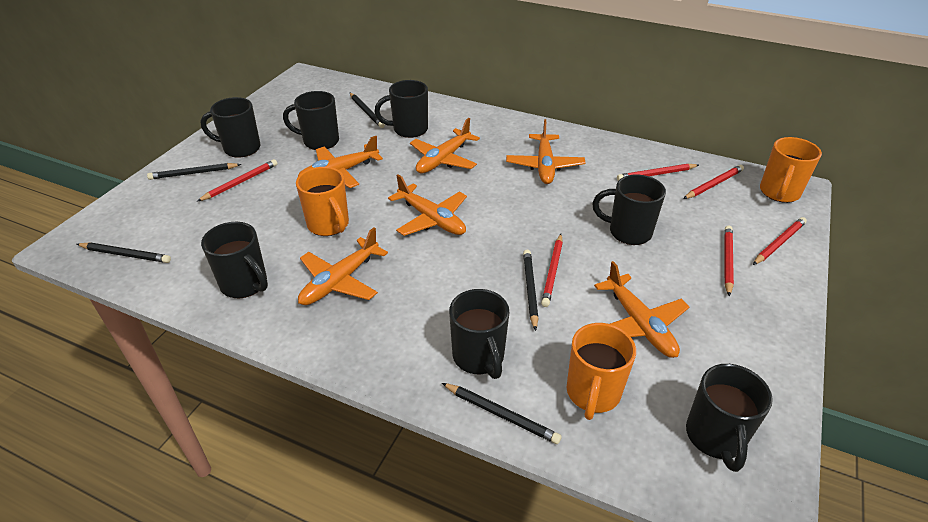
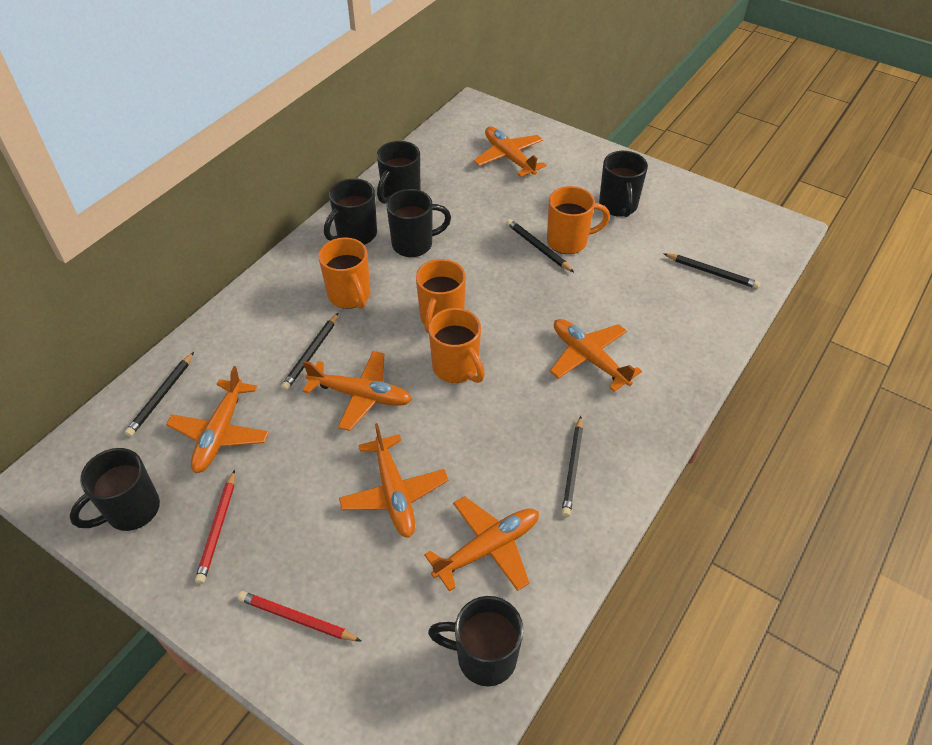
black mug: 7 -> 6
orange mug: 3 -> 4
red pencil: 6 -> 2

